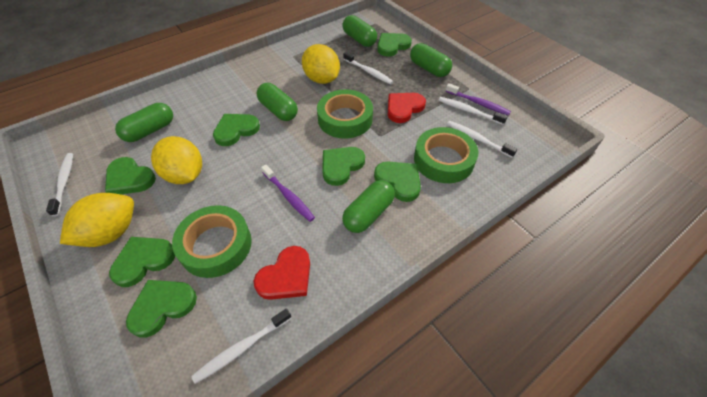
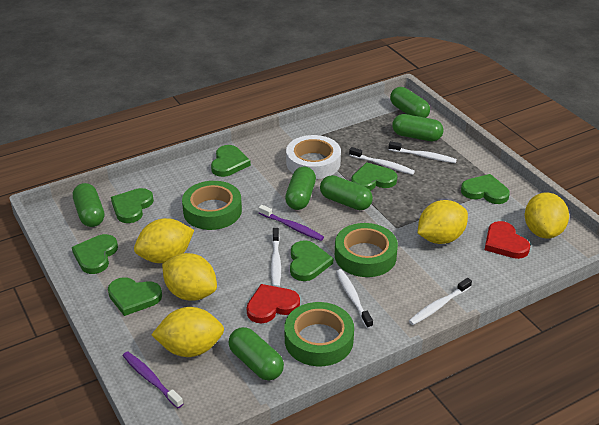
green capsule: 5 -> 6
white tape: 0 -> 1
yellow lemon: 3 -> 5

